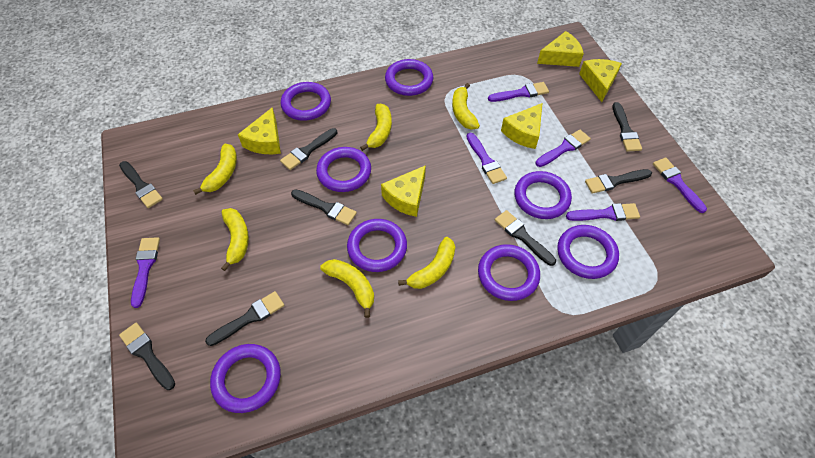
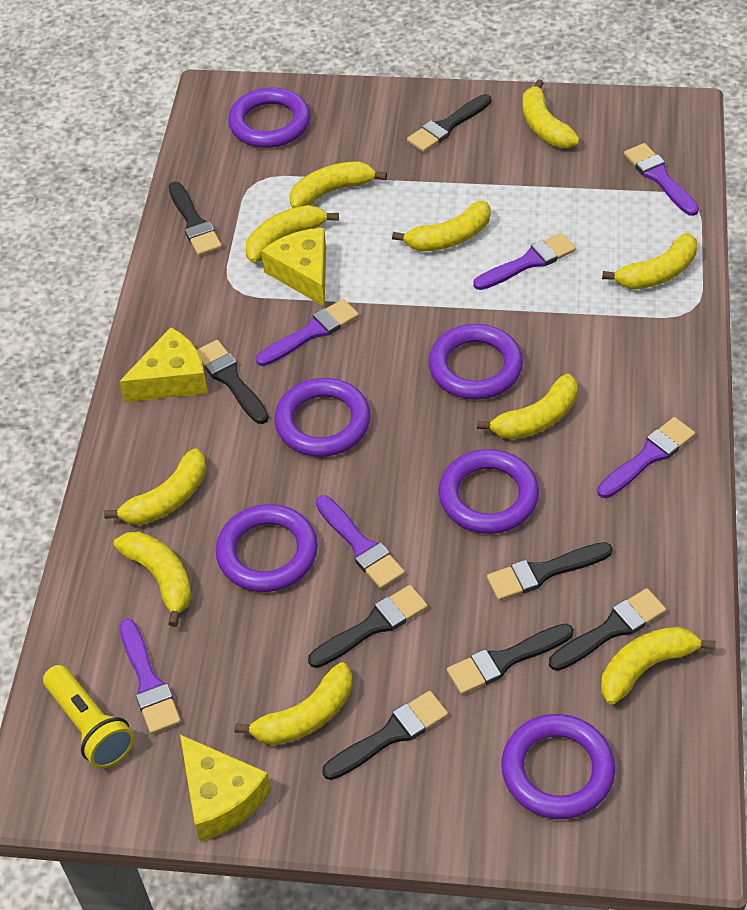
purple ring: 8 -> 6
yellow banana: 6 -> 10
yellow cheese: 5 -> 3
yellow flashlight: 0 -> 1

